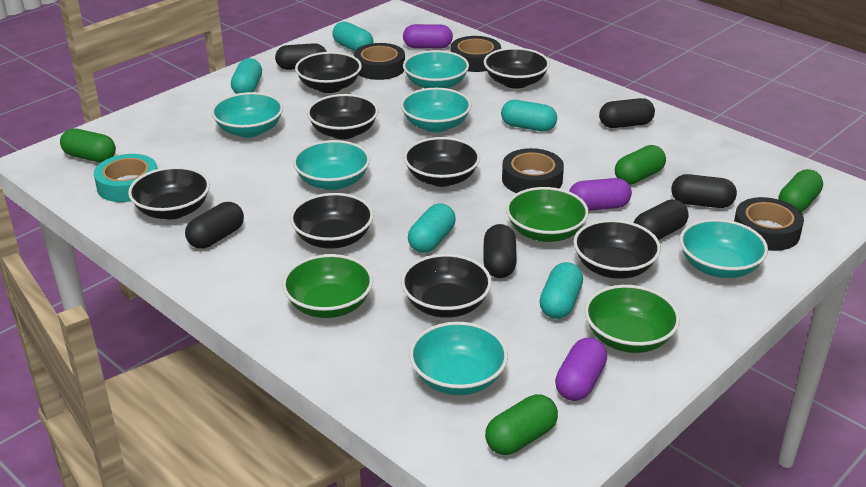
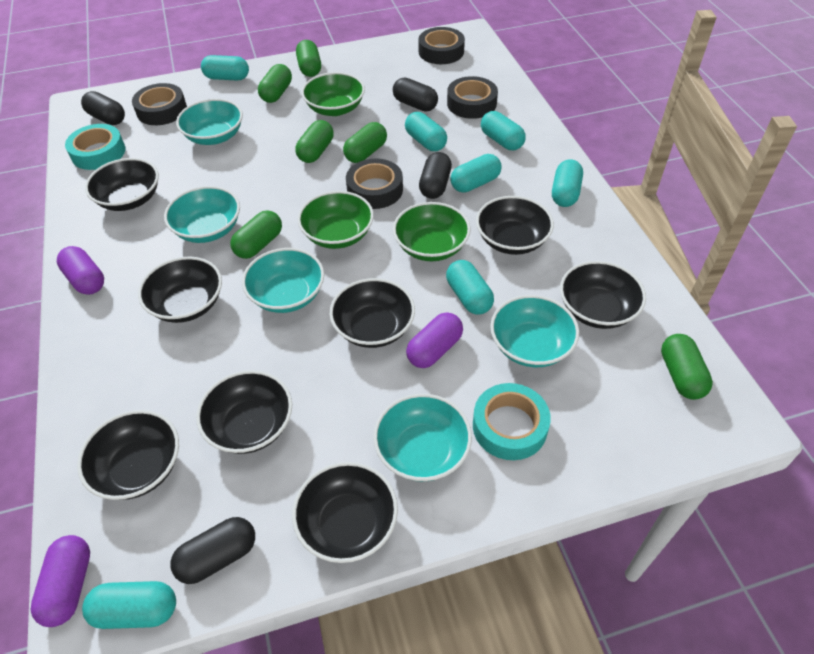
black capsule: 6 -> 4
green capsule: 4 -> 6
turquoise bowl: 6 -> 5
turquoise capsule: 5 -> 7
turquoise tape: 1 -> 2

